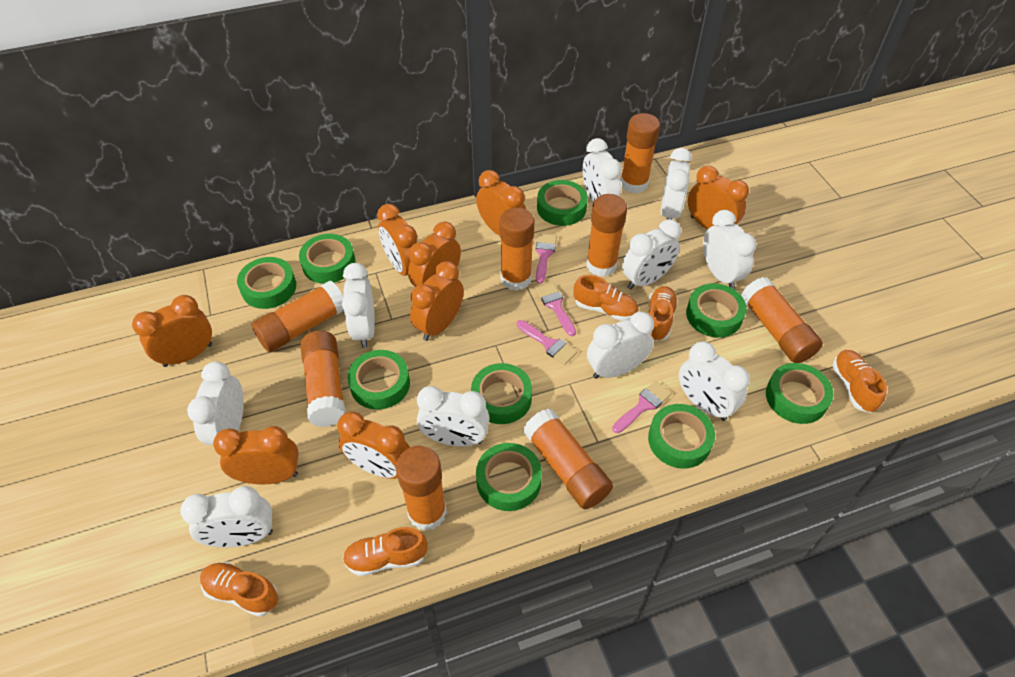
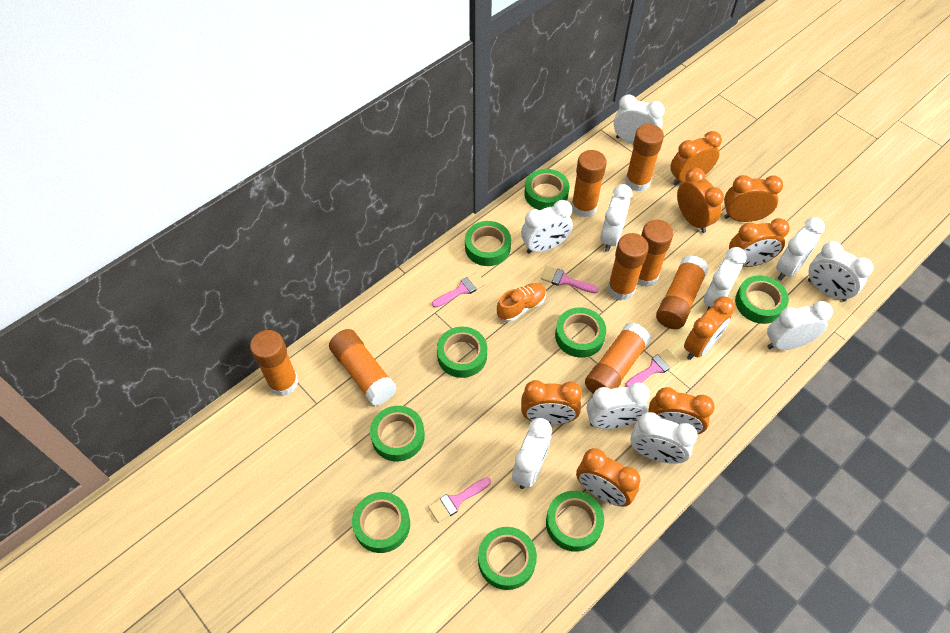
orange shoe: 5 -> 1

